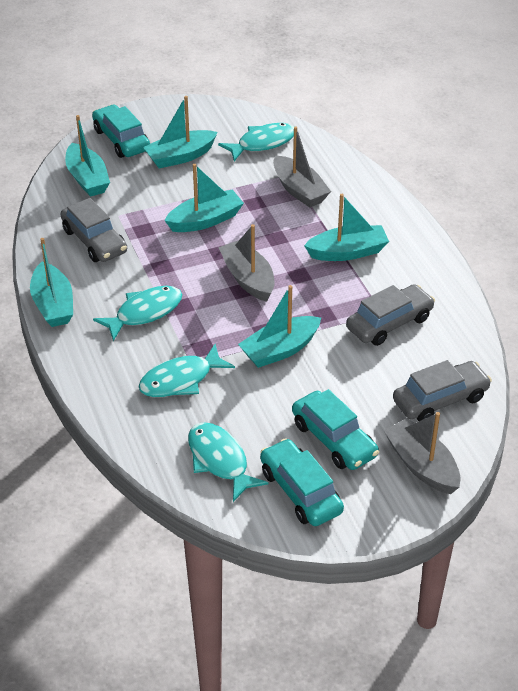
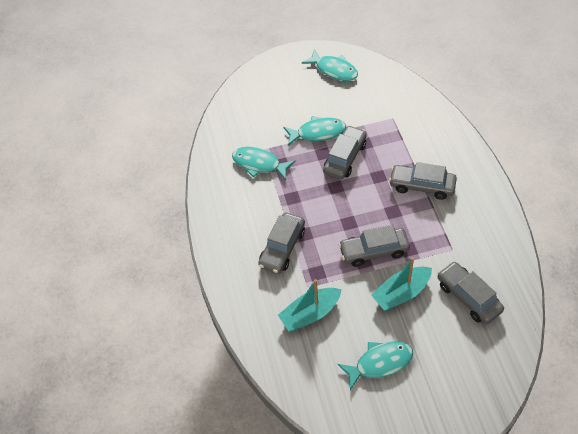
grey boat: 3 -> 0
grey car: 3 -> 5
turquoise boat: 6 -> 2
turquoise car: 3 -> 0

